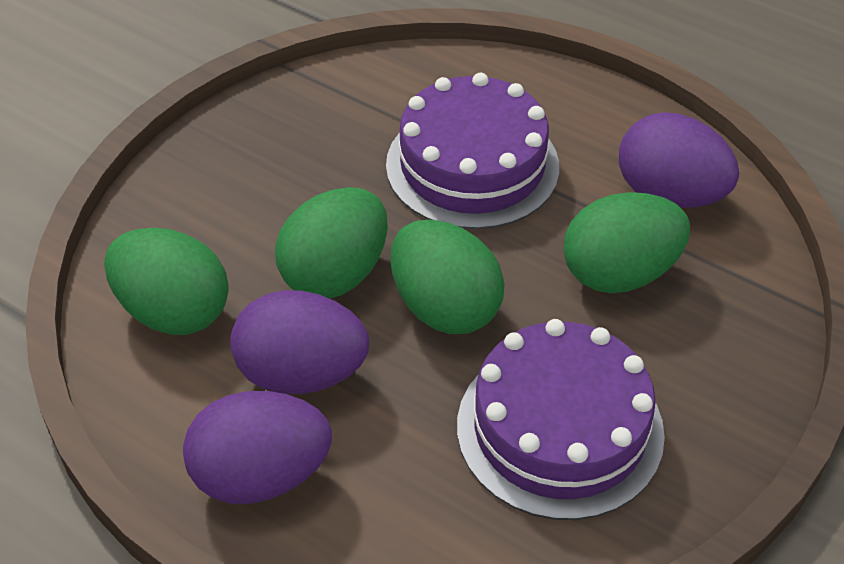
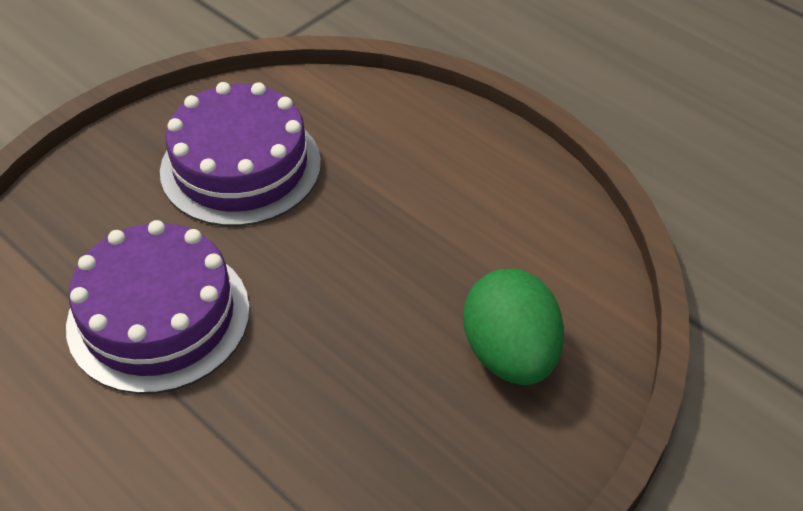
green egg: 4 -> 1
purple egg: 3 -> 0

